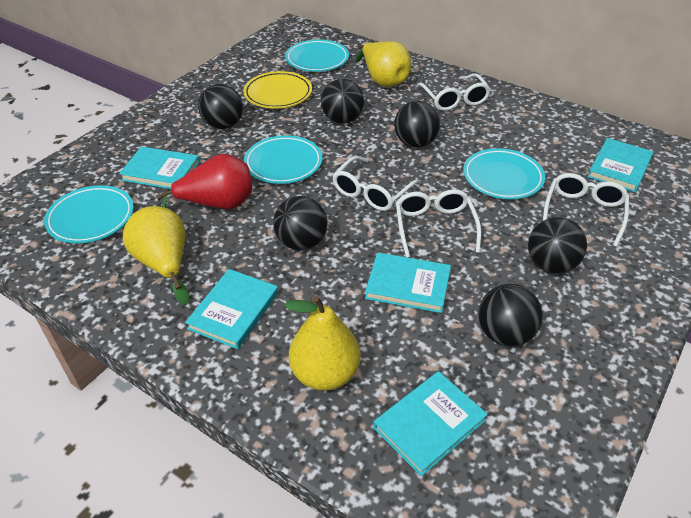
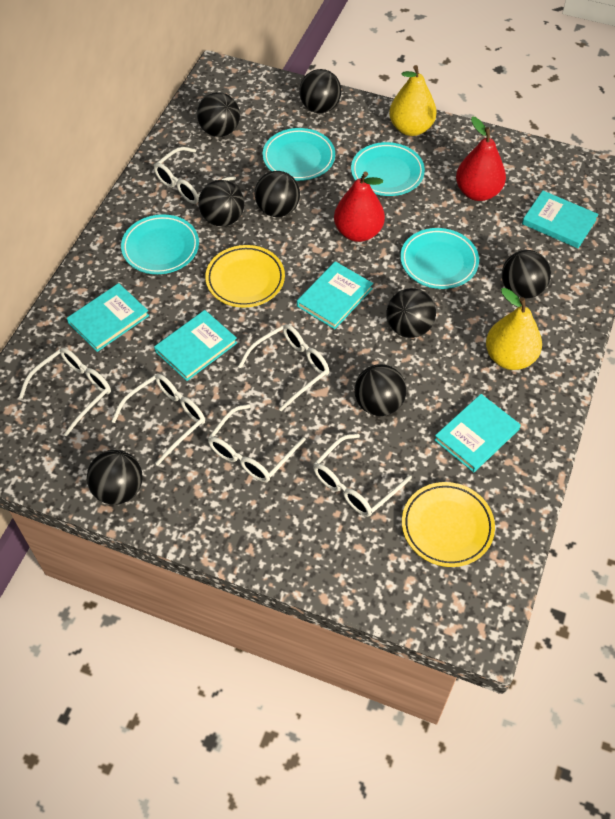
black ball: 6 -> 8
red pear: 1 -> 2
white glasses: 4 -> 6
yellow pear: 3 -> 2
yellow plate: 1 -> 2

